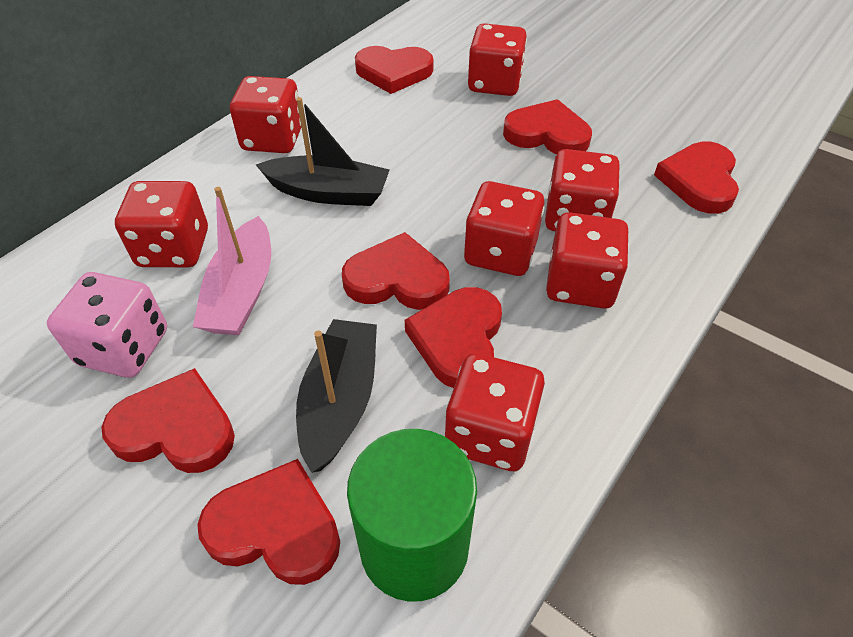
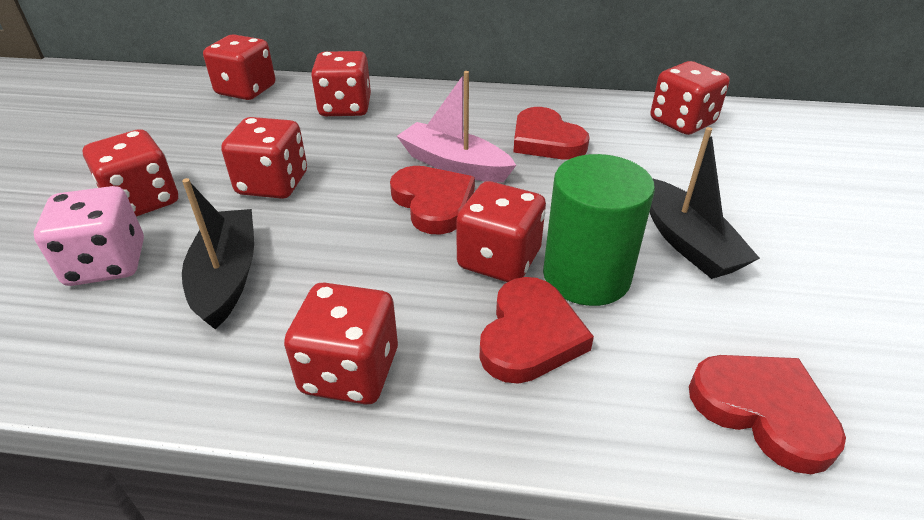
red heart: 7 -> 4

